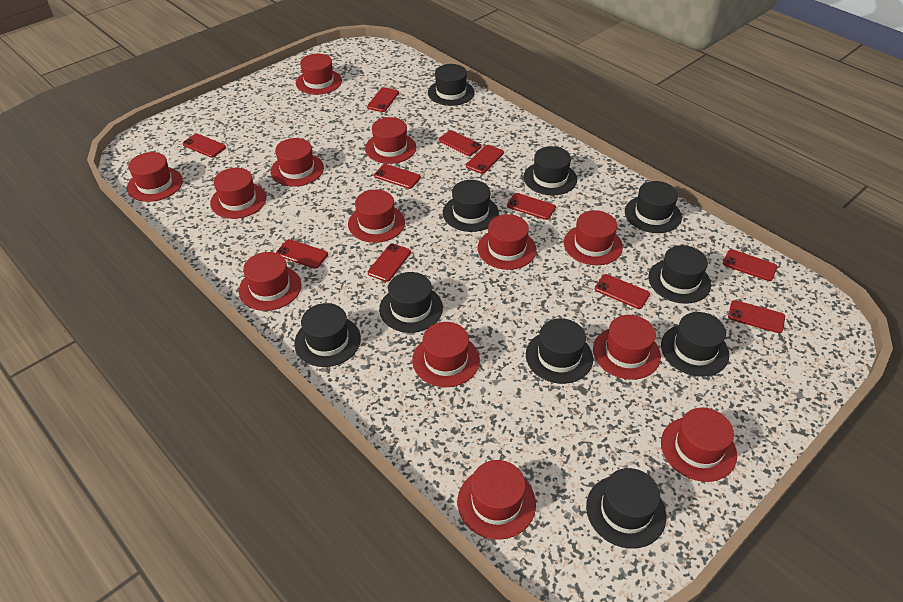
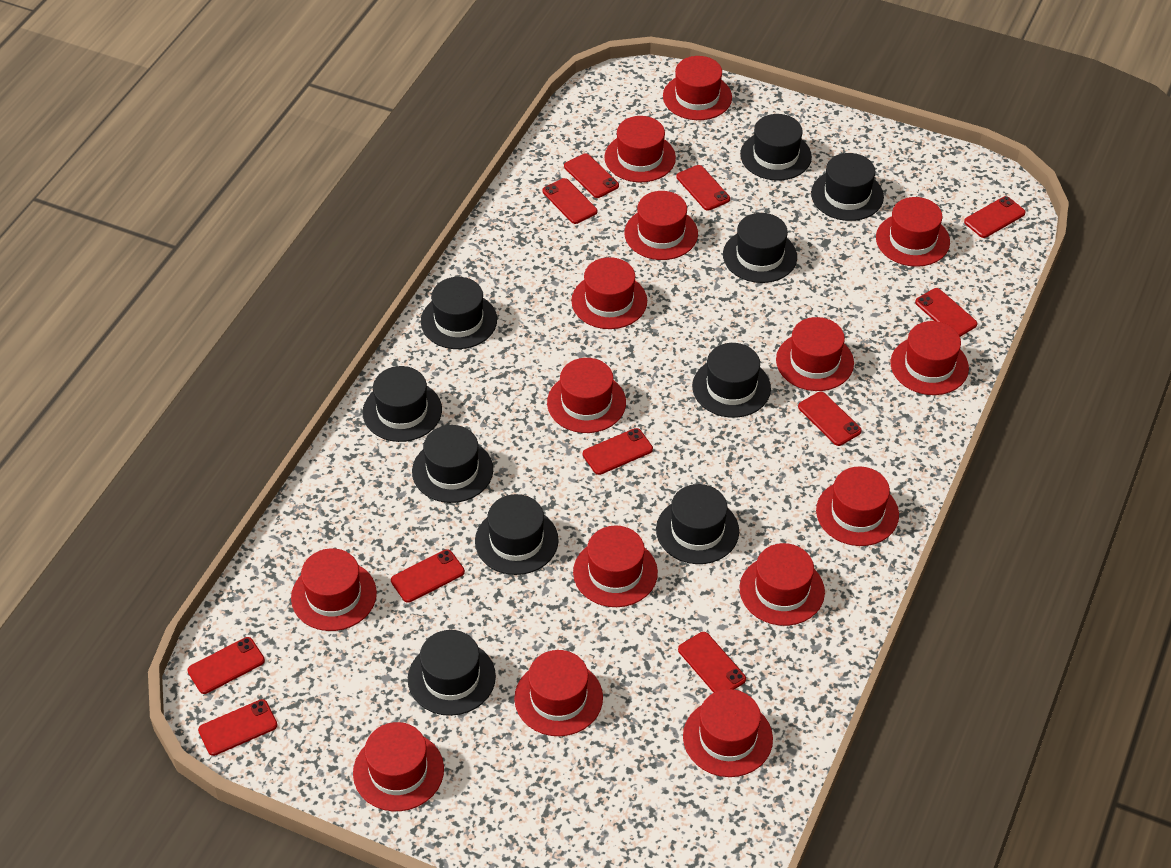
red hat: 13 -> 15

